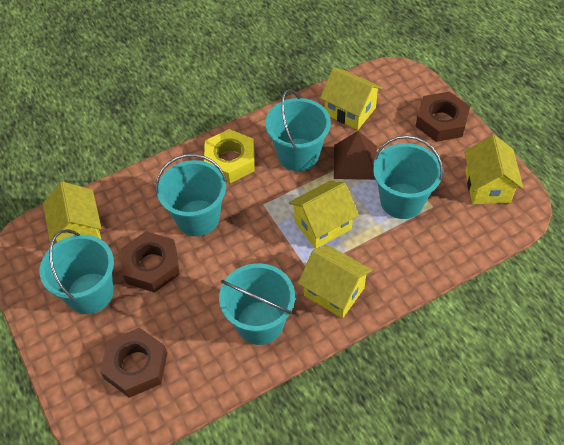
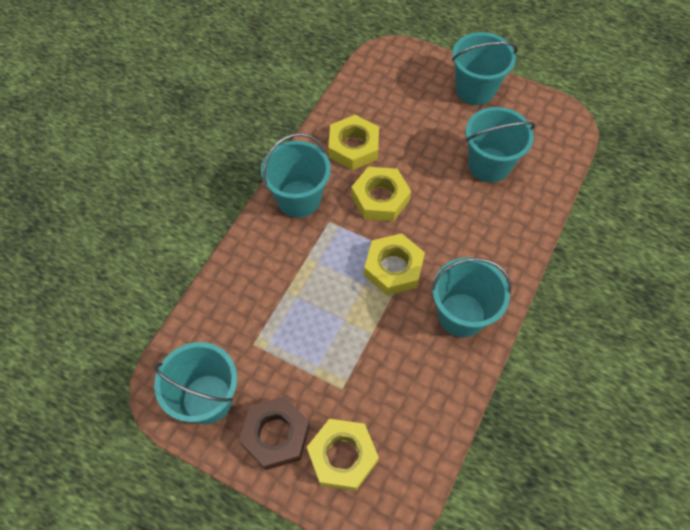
brown nut: 3 -> 1
brown pyramid: 1 -> 0
yellow house: 5 -> 0
yellow nut: 1 -> 4

